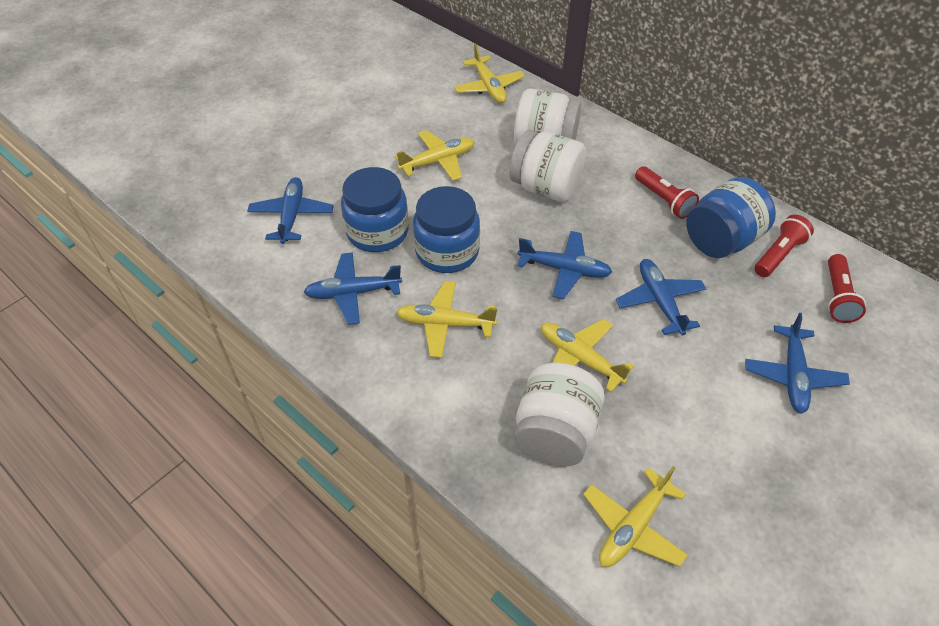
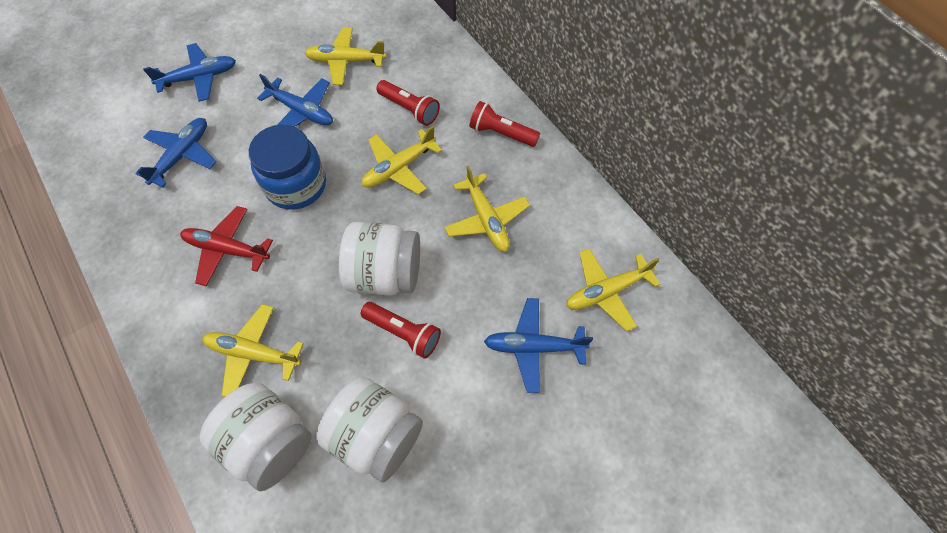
blue jar: 3 -> 1
blue plane: 5 -> 4
red plane: 0 -> 1

